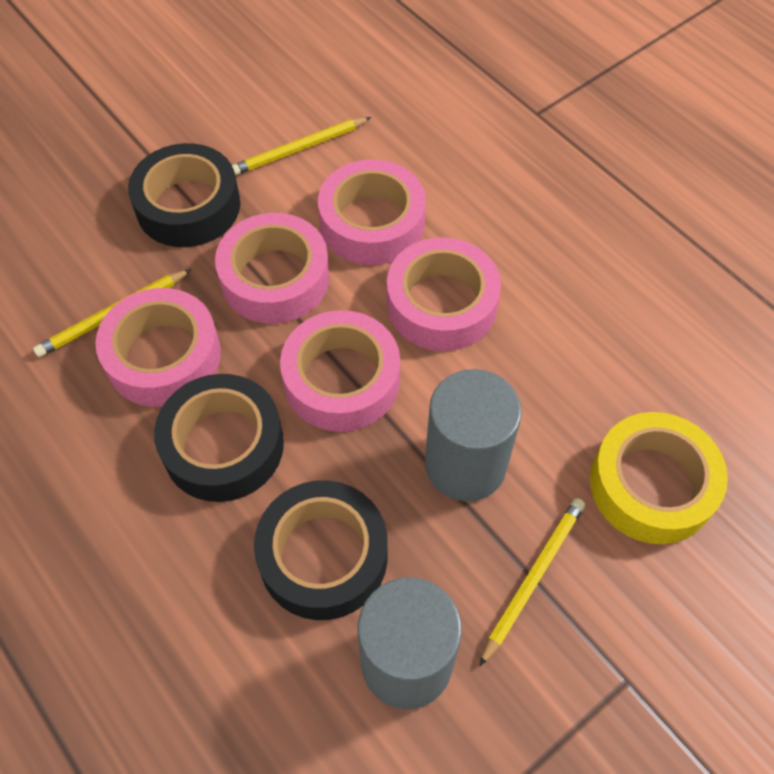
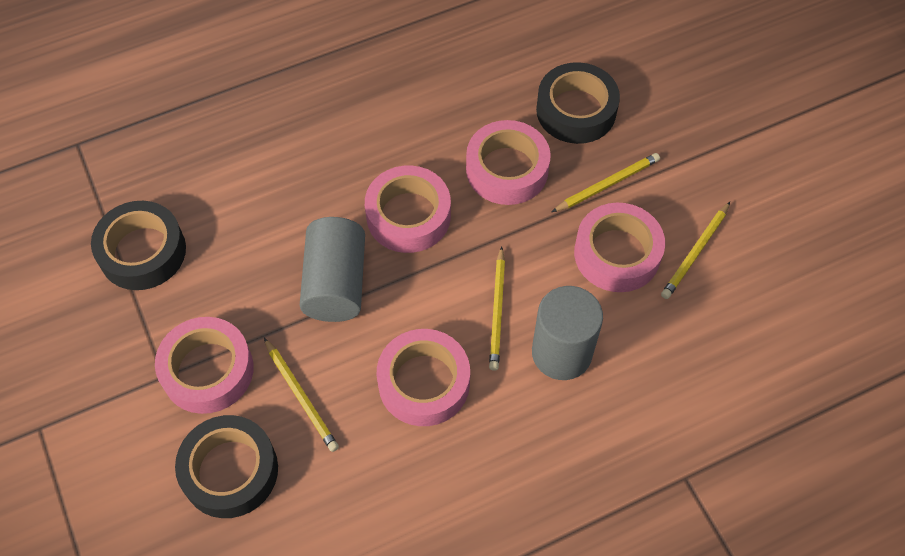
yellow pencil: 3 -> 4
yellow tape: 1 -> 0

